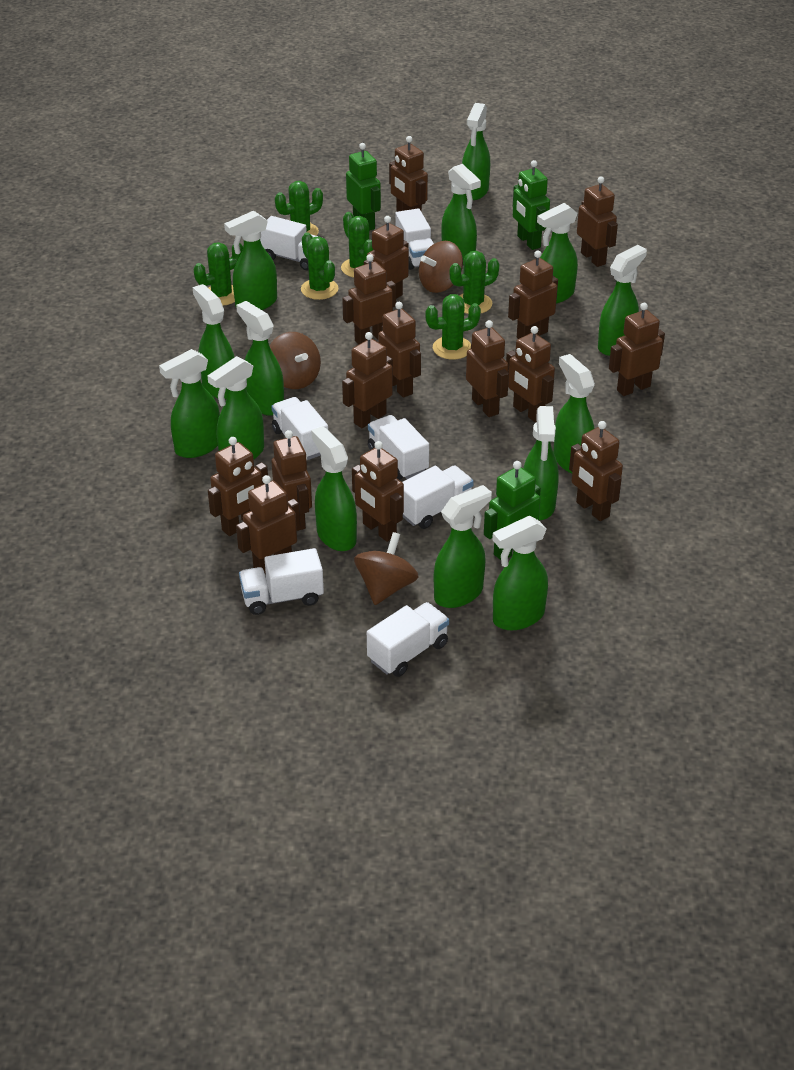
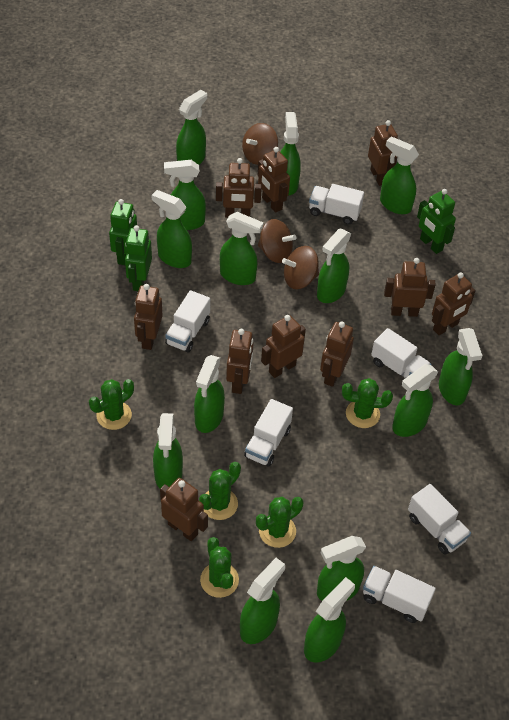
brown robot: 15 -> 10
green cactus: 6 -> 5
white truck: 7 -> 6

